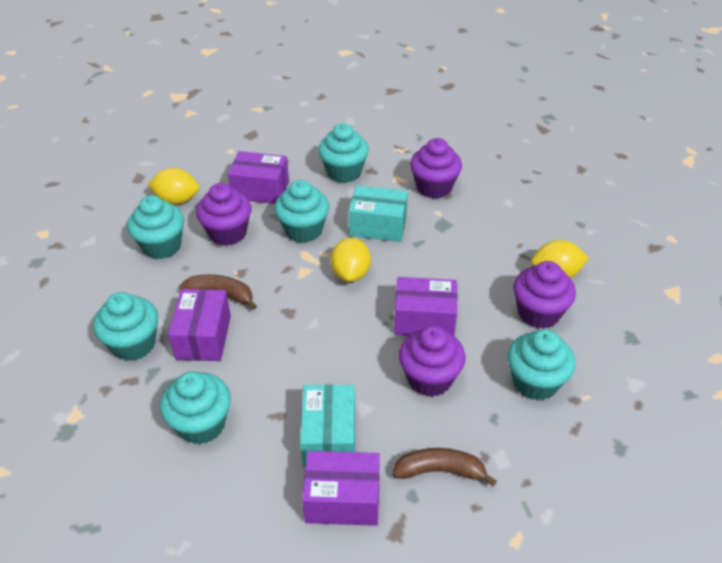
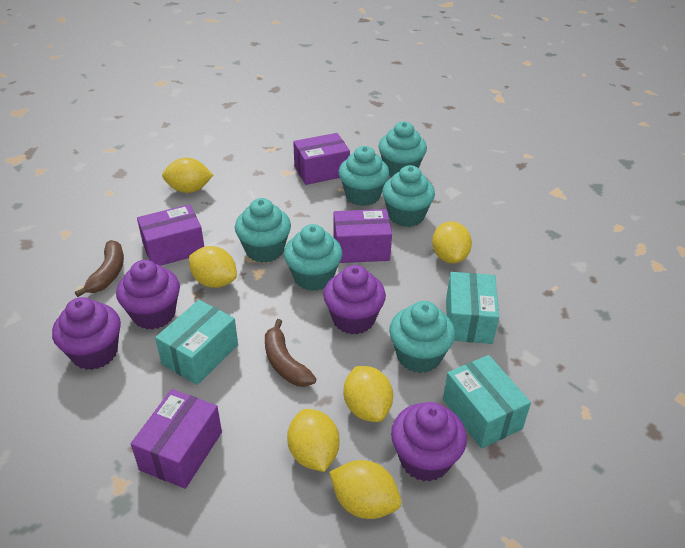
turquoise box: 2 -> 3
yellow lemon: 3 -> 6

